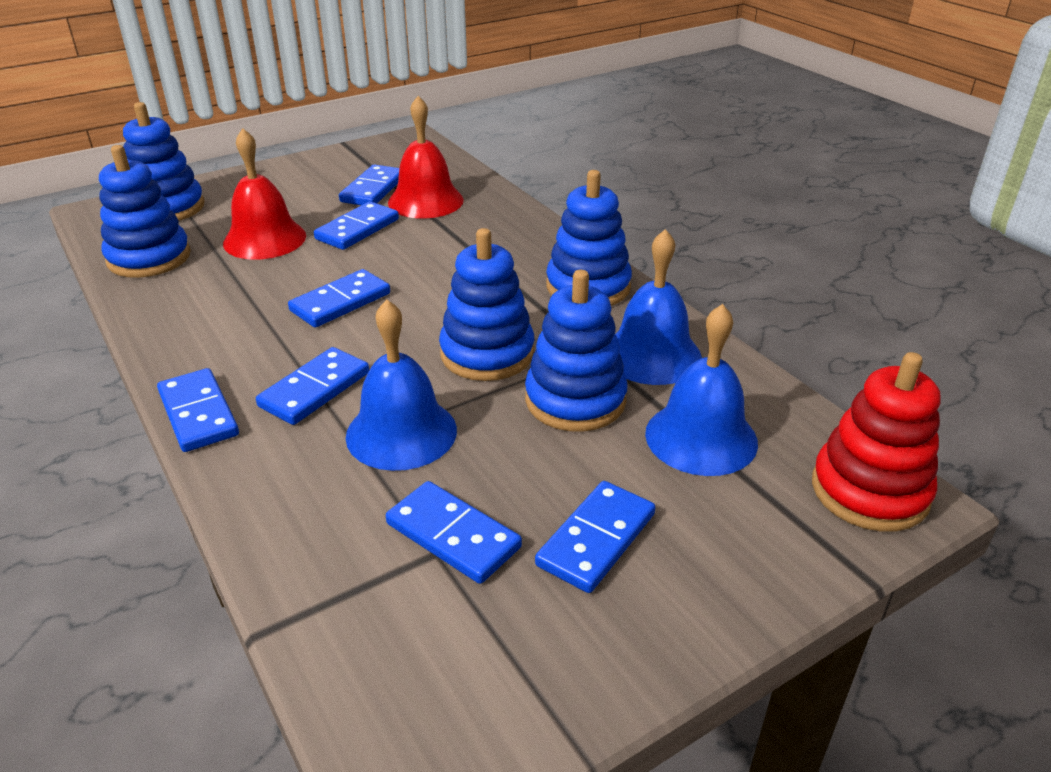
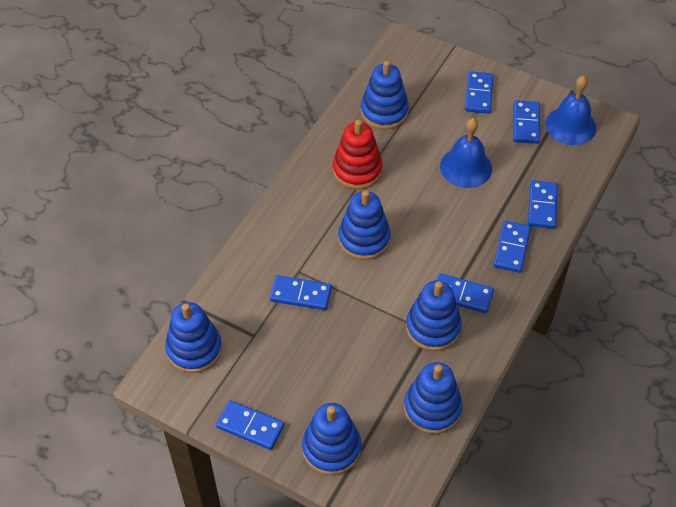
blue bell: 3 -> 2
blue stacking toy: 5 -> 6
red bell: 2 -> 0

